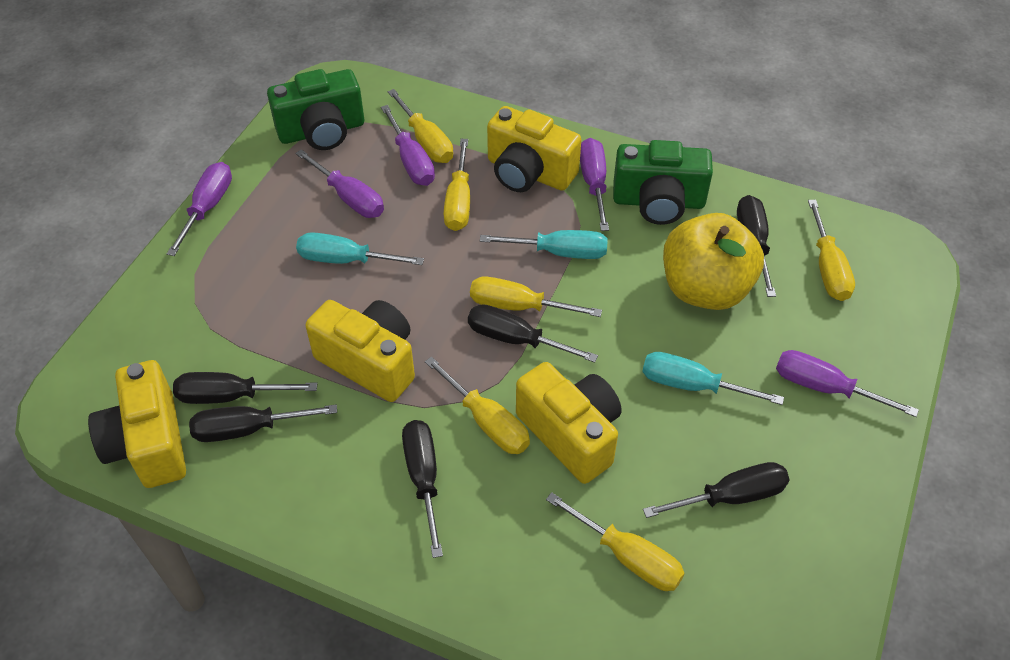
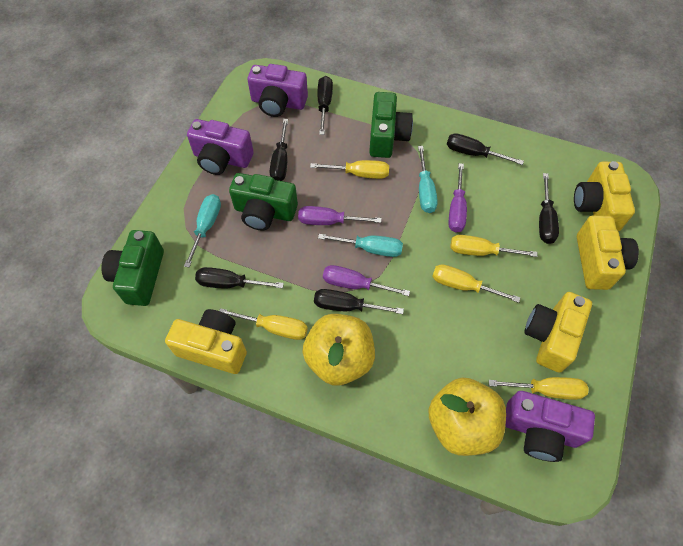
green camera: 2 -> 3
purple camera: 0 -> 3
purple screwdriver: 5 -> 3
yellow apple: 1 -> 2
yellow screwdriver: 6 -> 5

